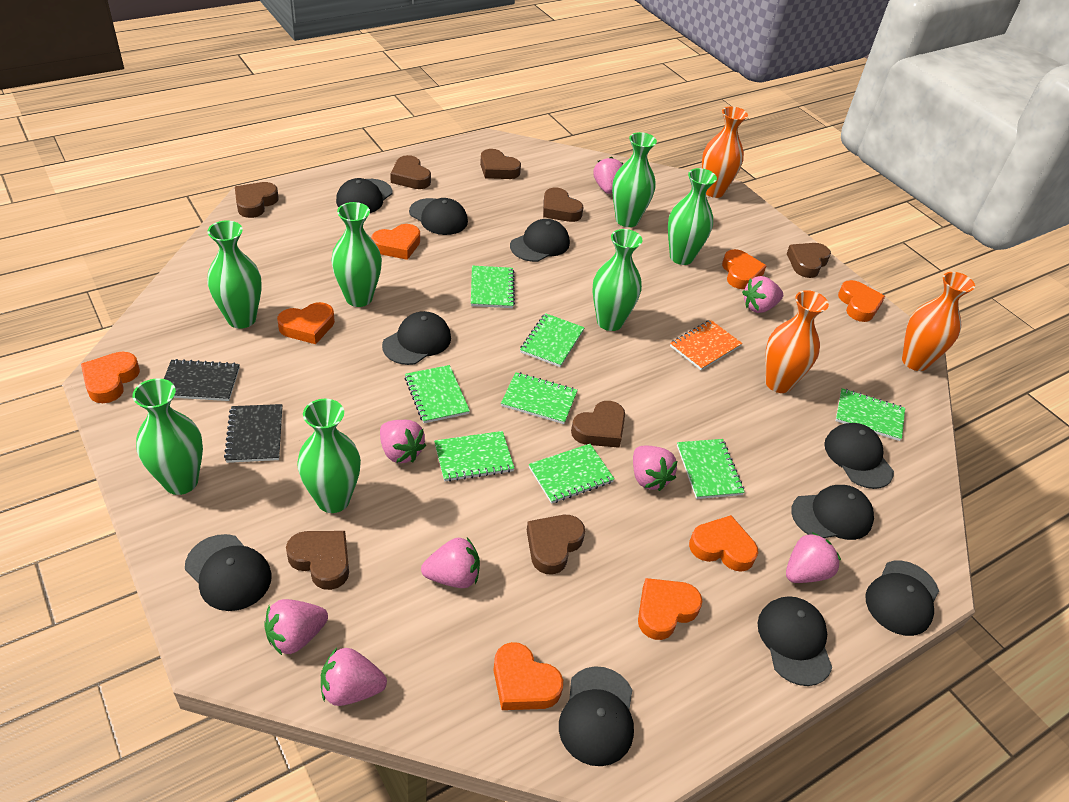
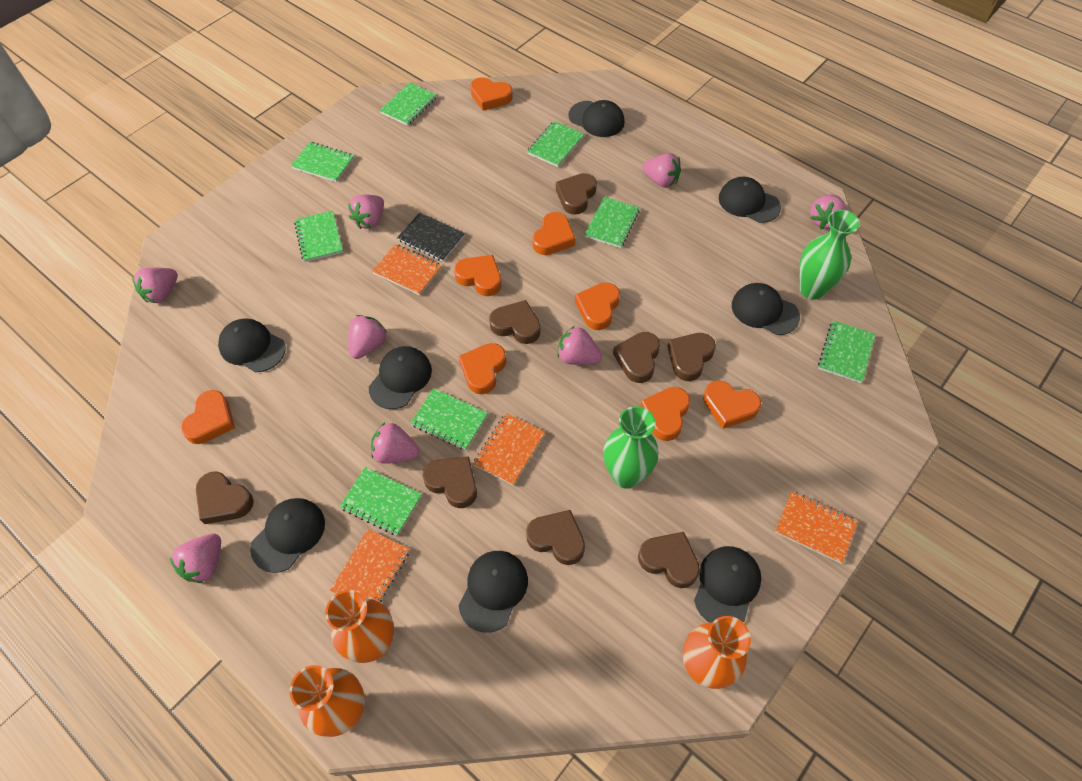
black cap: 10 -> 8
black notebook: 2 -> 1
green vase: 7 -> 2
orange notebook: 1 -> 4

